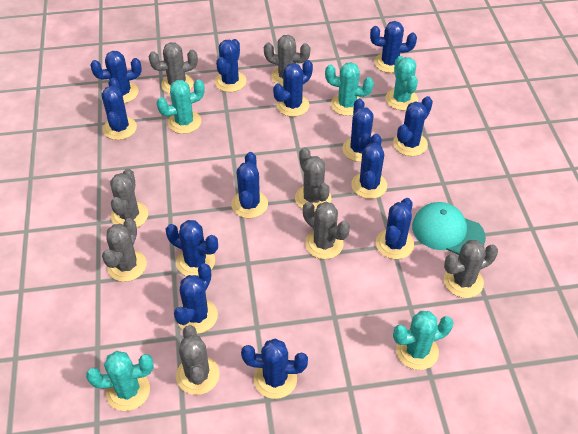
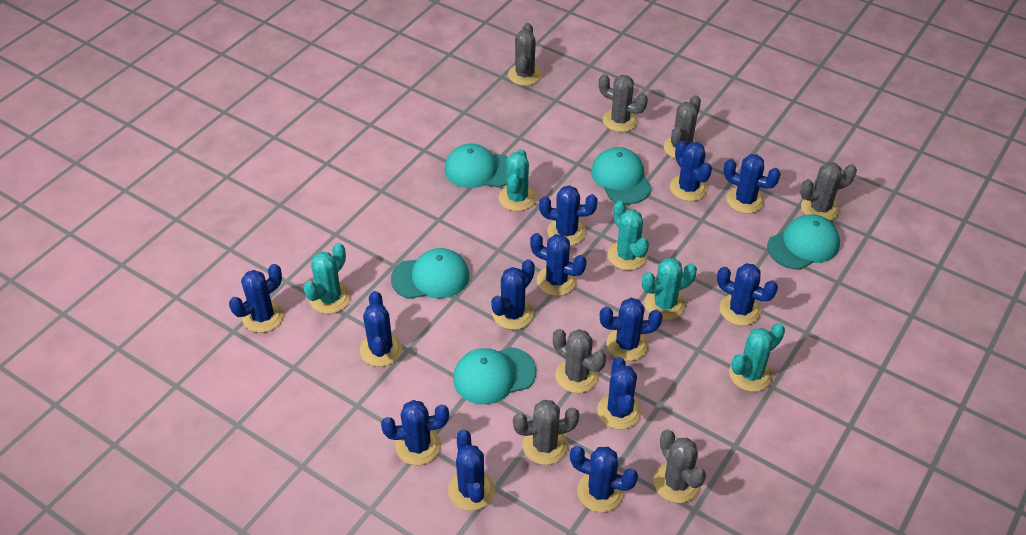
grey cactus: 8 -> 7
turquoise cap: 1 -> 5

